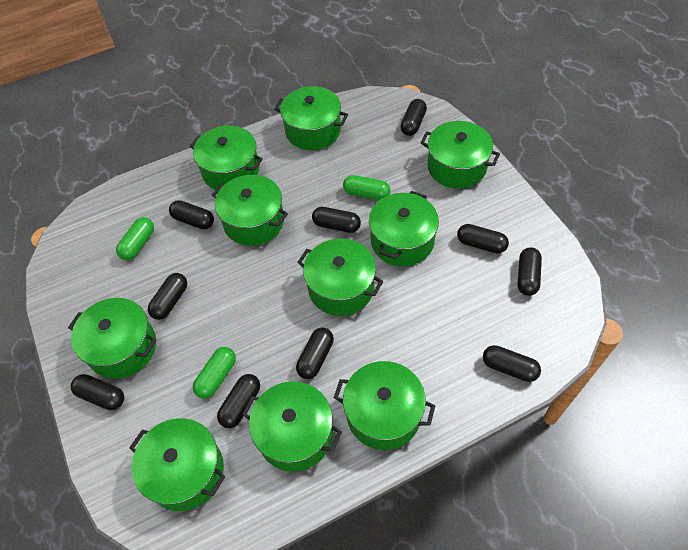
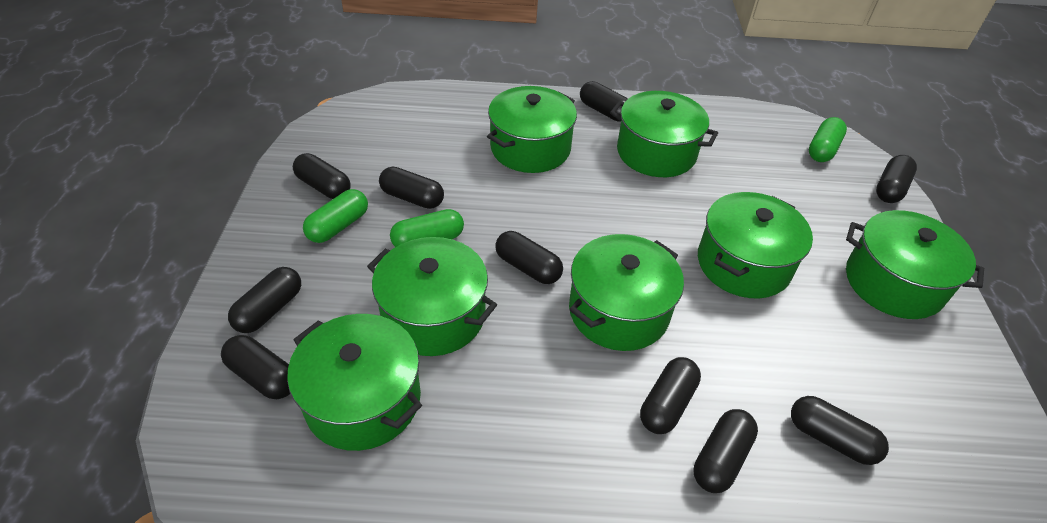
green pot: 10 -> 7

